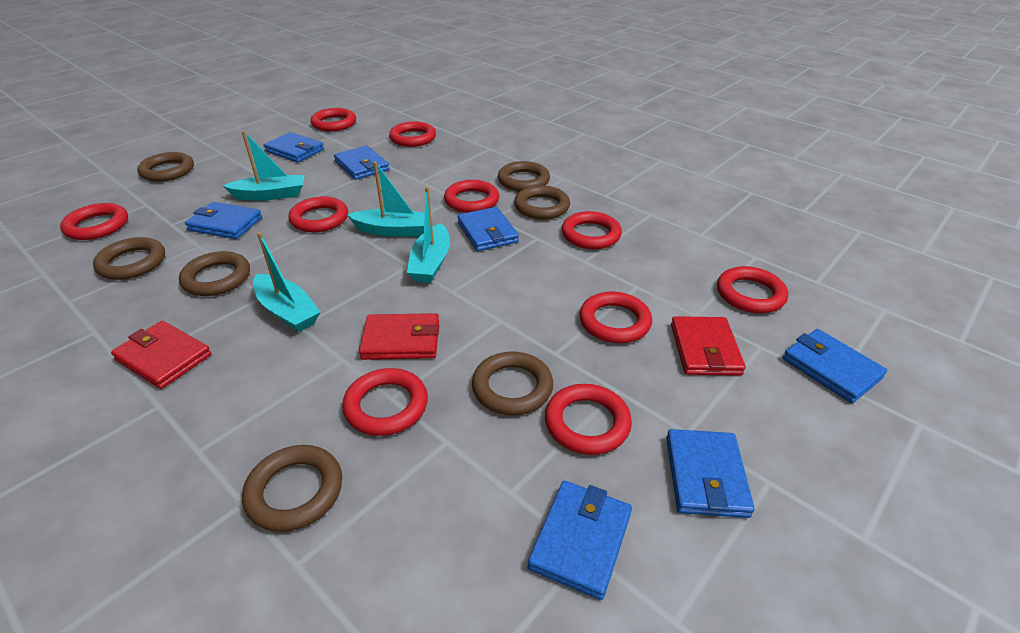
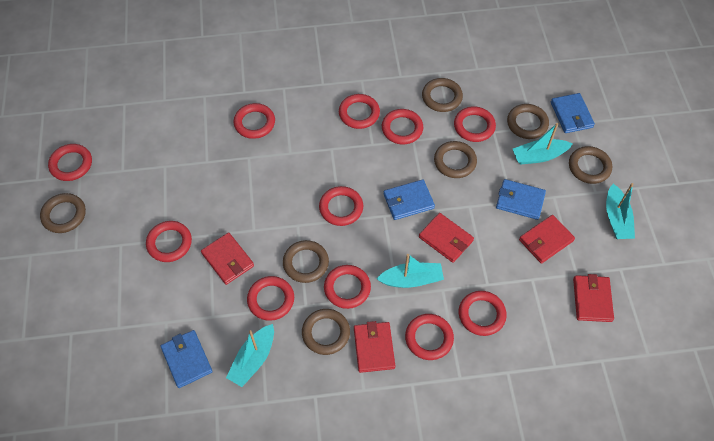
blue wallet: 7 -> 4
red ring: 10 -> 11
red wallet: 3 -> 5

